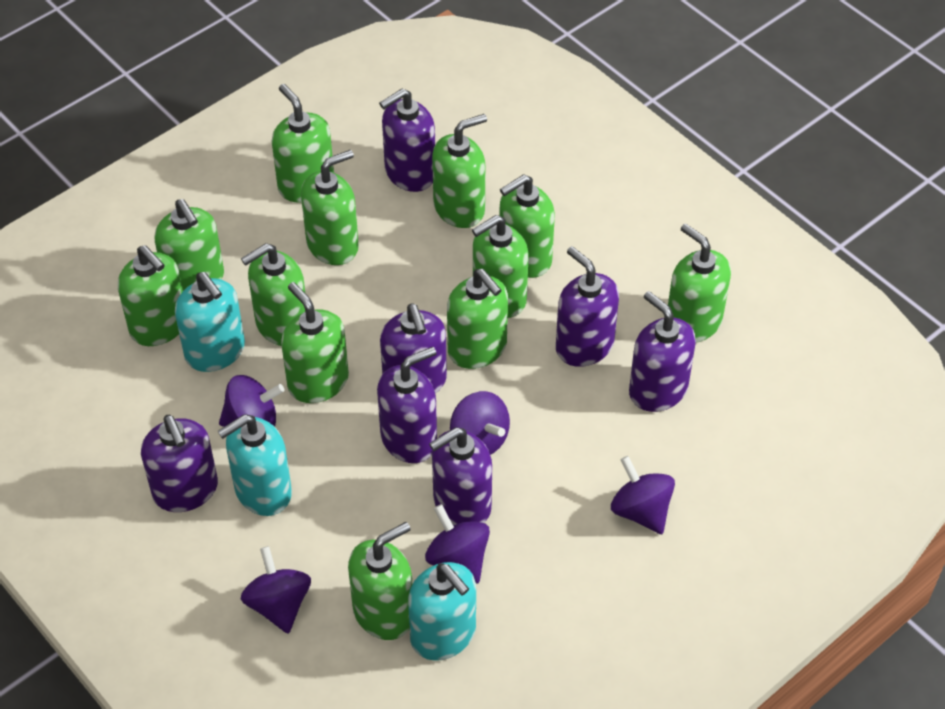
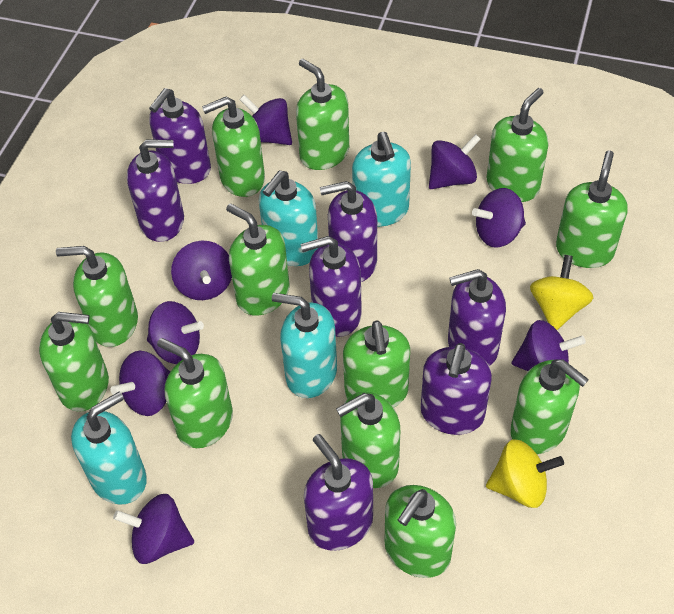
purple spinning top: 5 -> 8
turquoise soap dispenser: 3 -> 4
yellow spinning top: 0 -> 2

